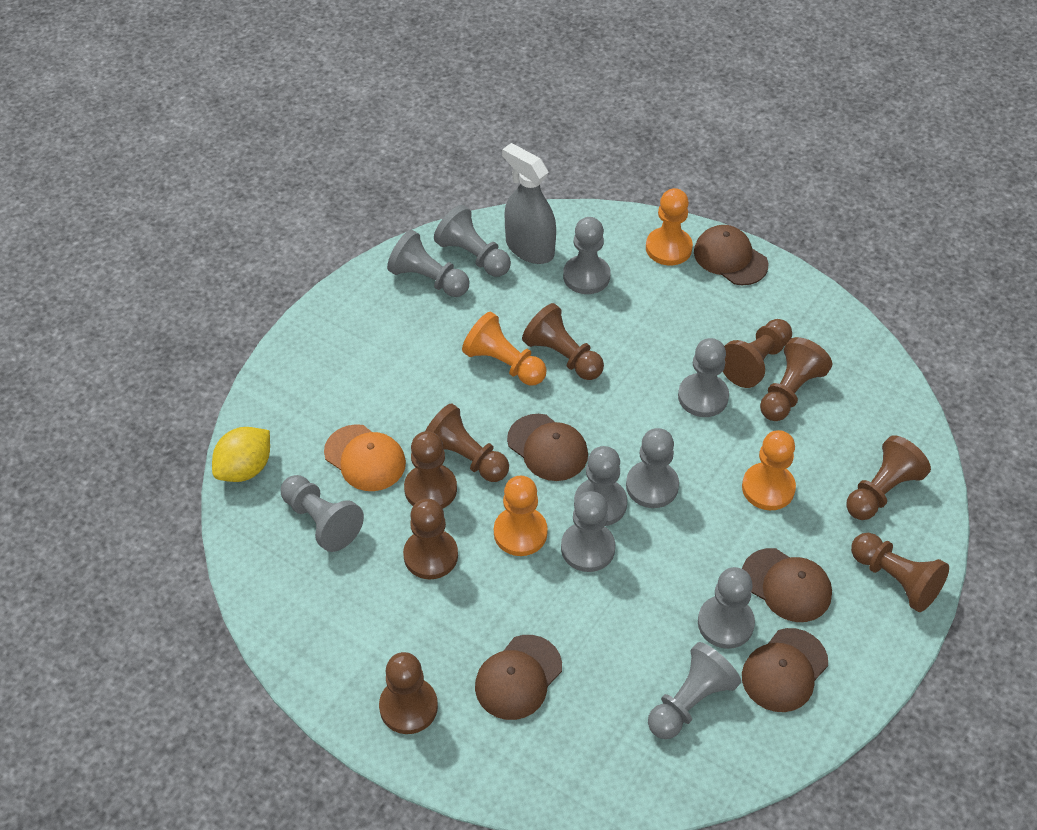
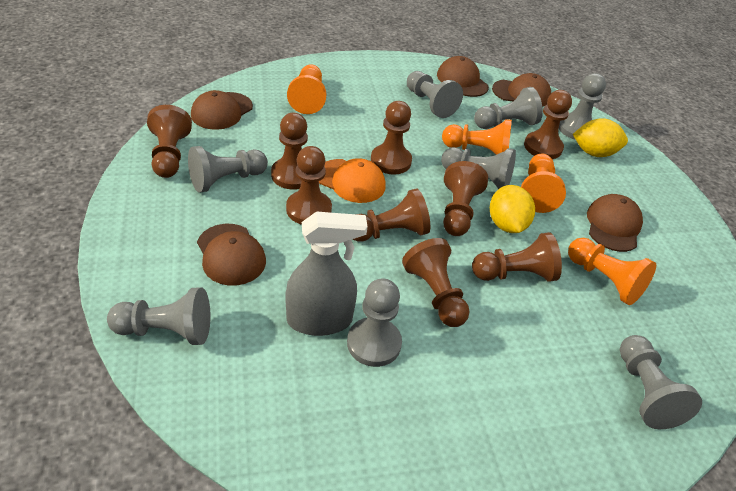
grey pawn: 10 -> 8
yellow lemon: 1 -> 2

